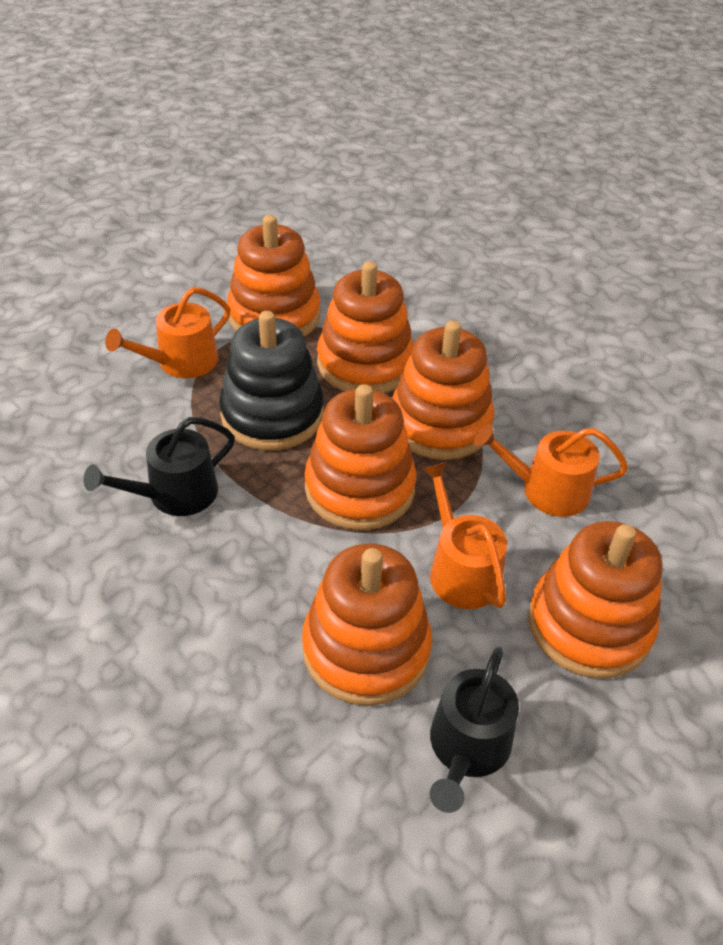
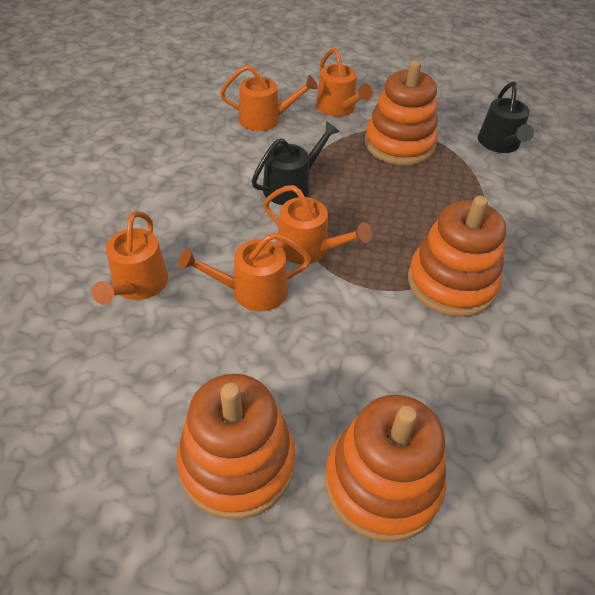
black stacking toy: 1 -> 0
orange stacking toy: 6 -> 4
orange watering can: 3 -> 5

